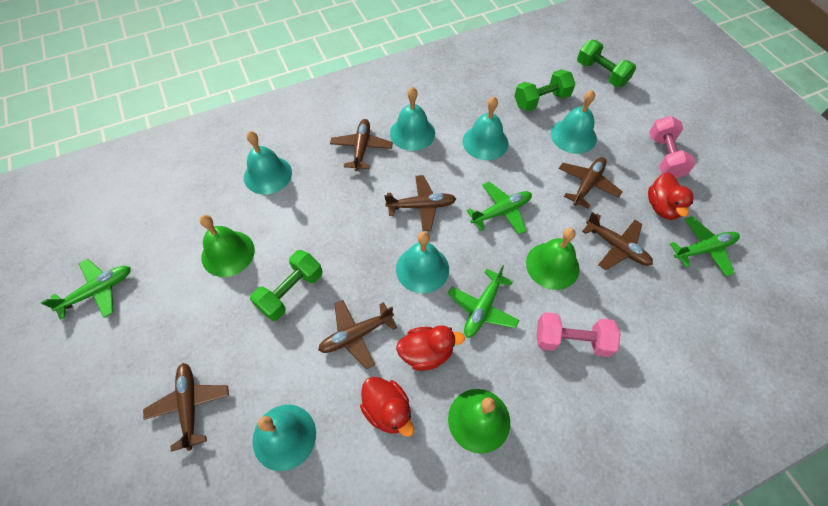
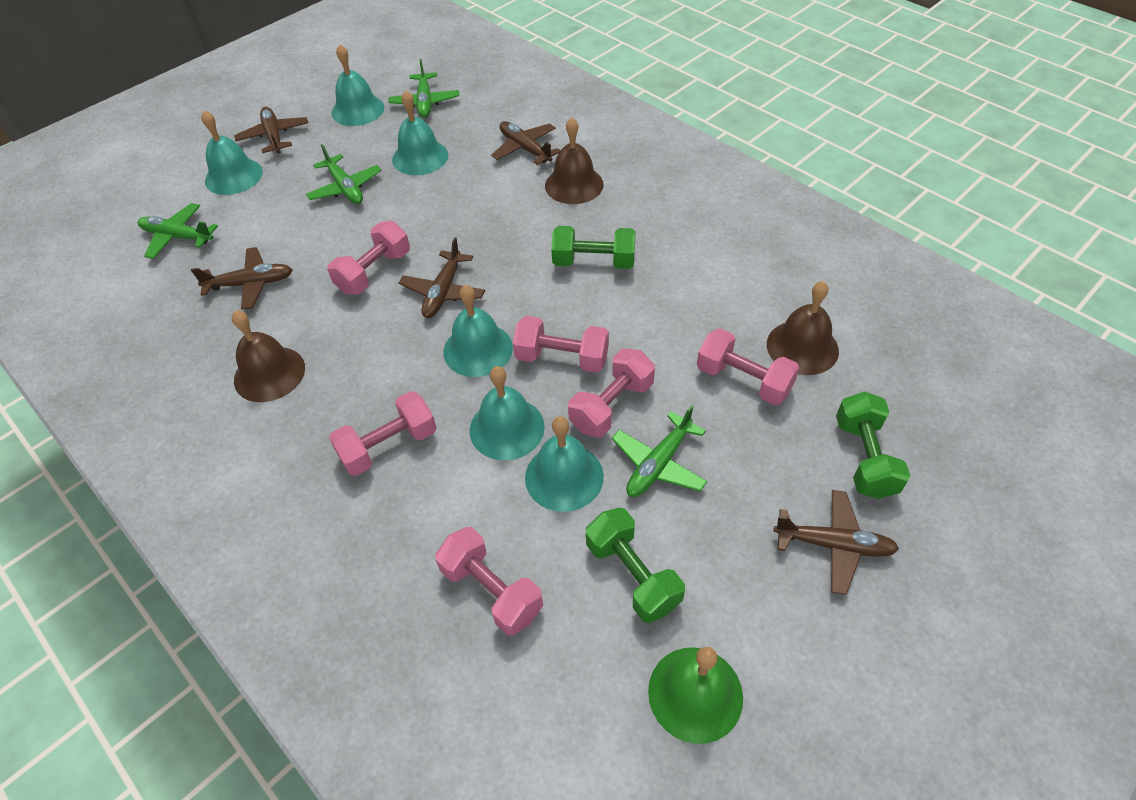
brown bell: 0 -> 3
brown plane: 6 -> 5
green bell: 3 -> 1
pink dumbbell: 2 -> 6
red duck: 3 -> 0

